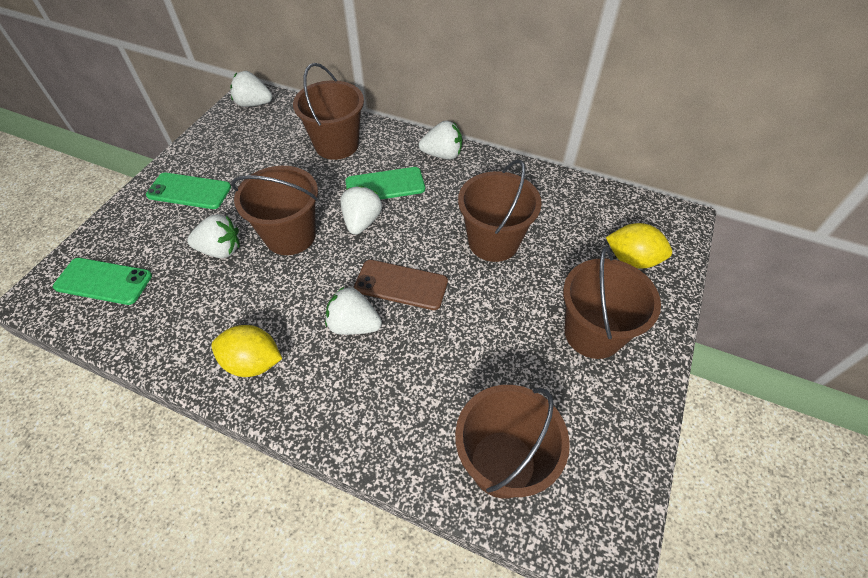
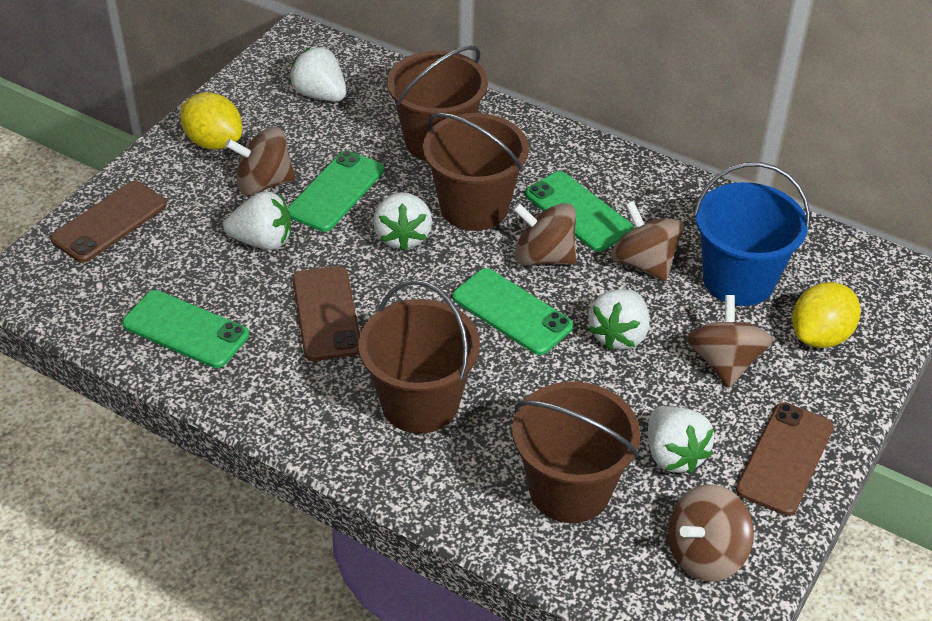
blue bucket: 0 -> 1
brown bucket: 5 -> 4
brown phone: 1 -> 3
brown spinning top: 0 -> 5
green phone: 3 -> 4

